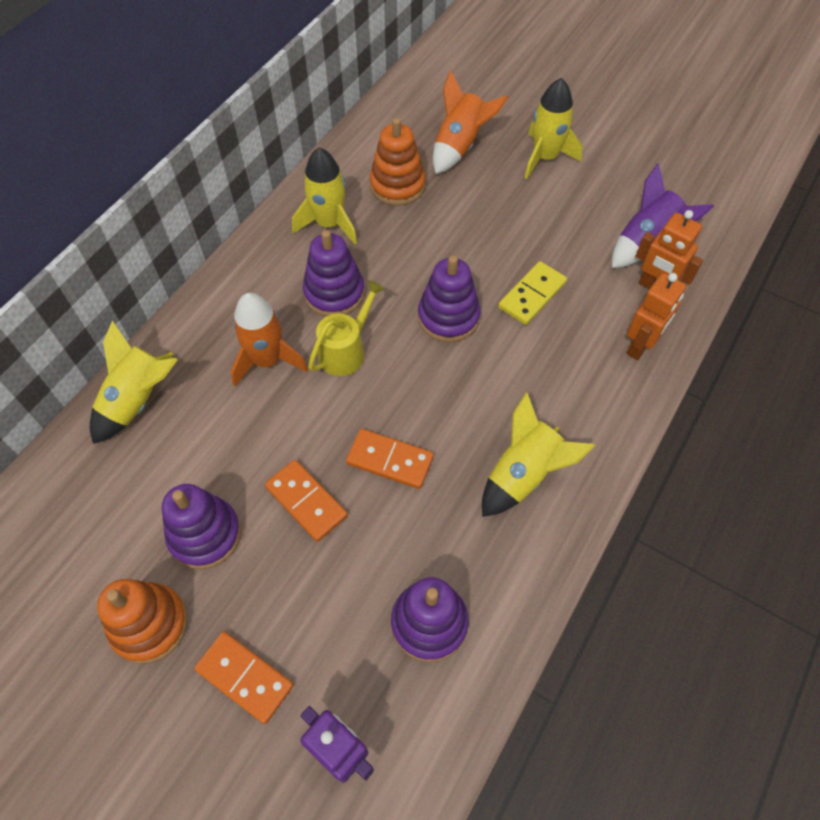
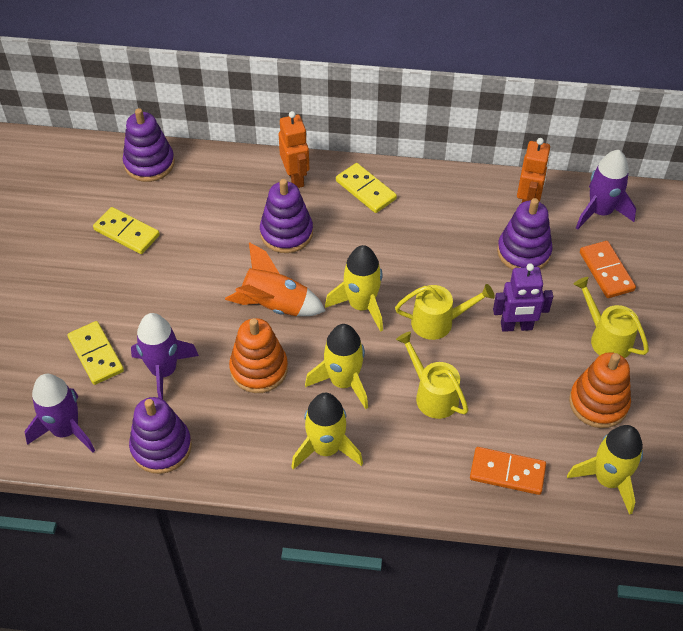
orange domino: 3 -> 2
orange rocket: 2 -> 1
purple rocket: 1 -> 3
yellow domino: 1 -> 3
yellow watering can: 1 -> 3

